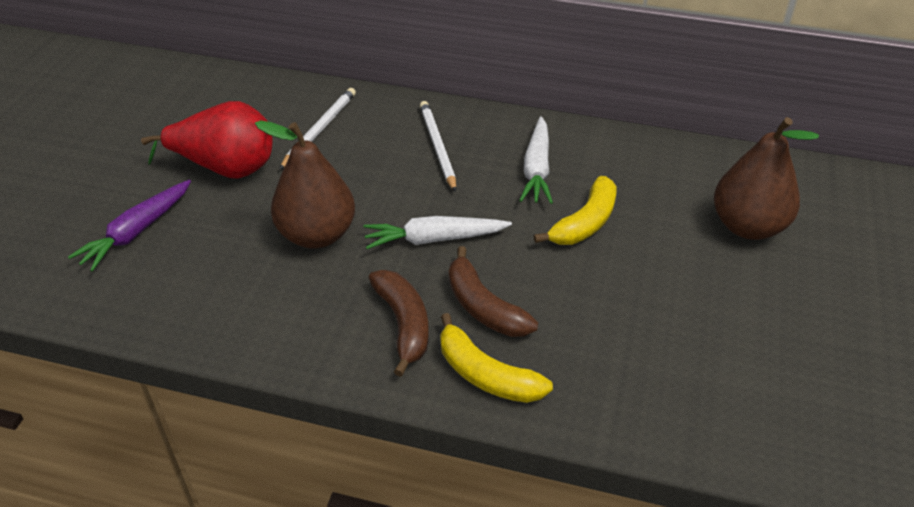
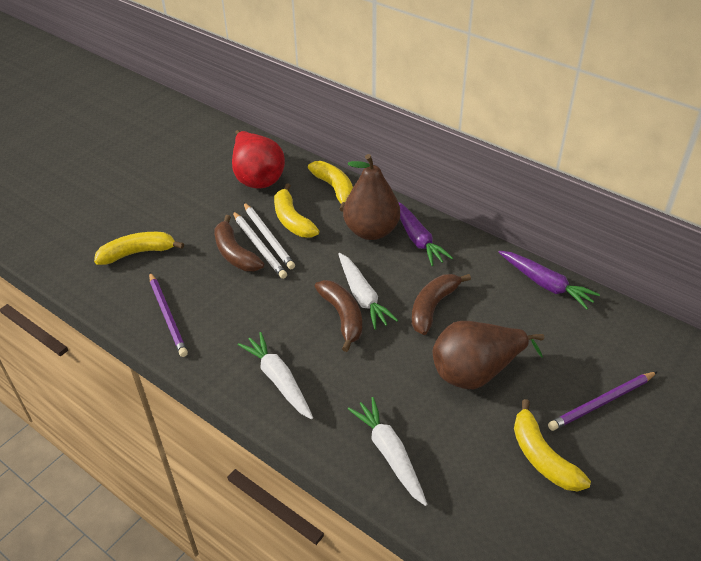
brown banana: 2 -> 3
purple carrot: 1 -> 2
purple pencil: 0 -> 2
white carrot: 2 -> 3
yellow banana: 2 -> 4

